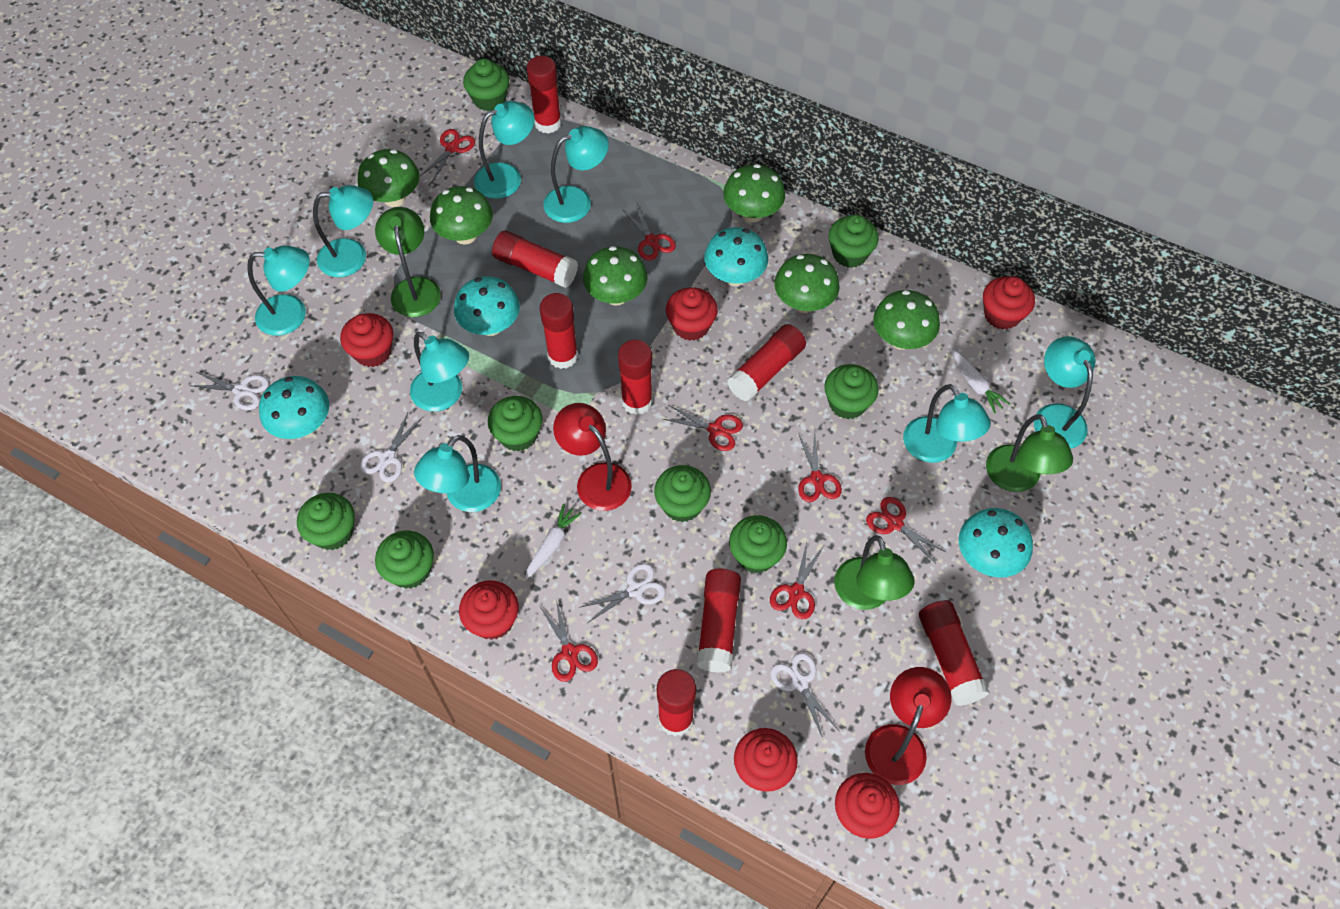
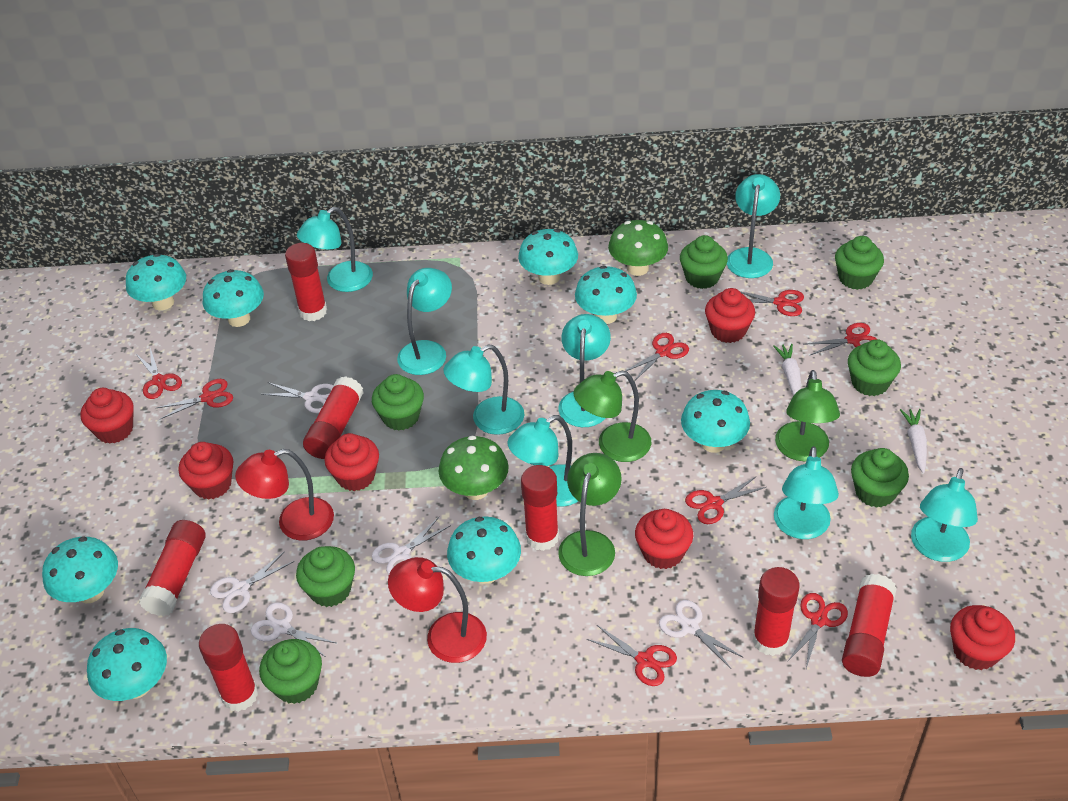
green cupcake: 8 -> 7
green mushroom: 6 -> 2
red glue stick: 8 -> 7
red scissors: 7 -> 8
turquoise mushroom: 4 -> 8
white scissors: 4 -> 5

